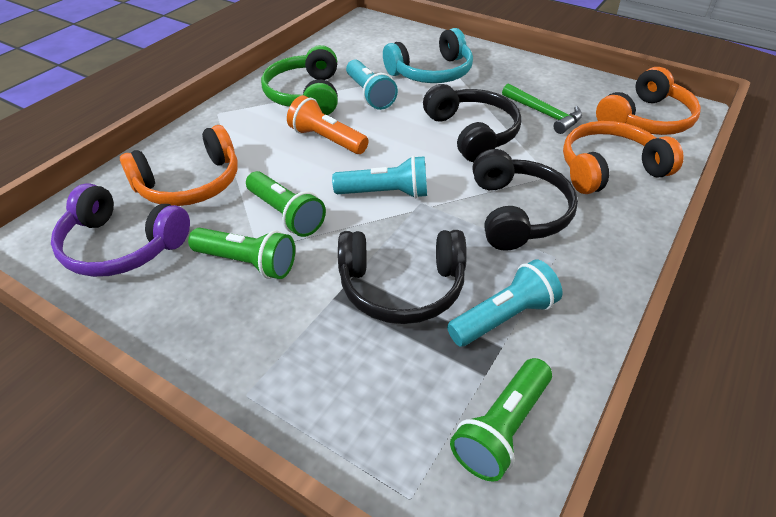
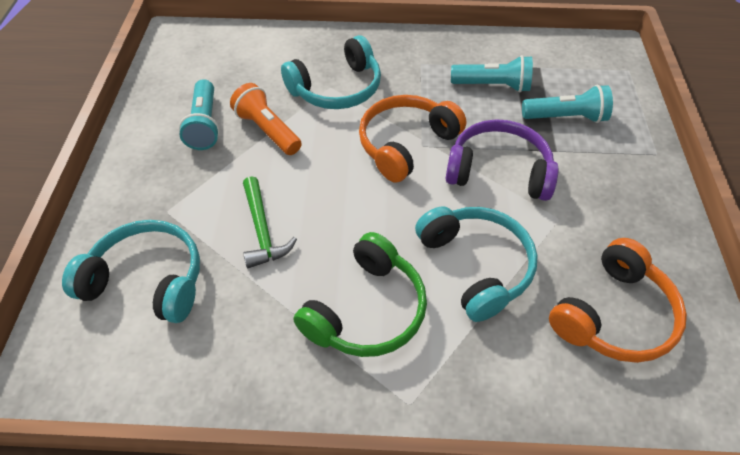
black headphones: 3 -> 0
green flashlight: 3 -> 0
orange headphones: 3 -> 2
turquoise headphones: 1 -> 3

